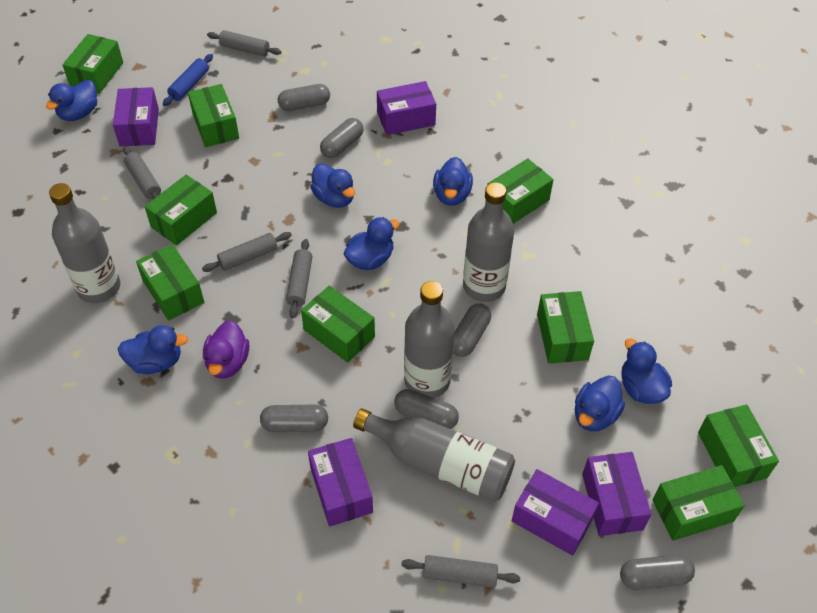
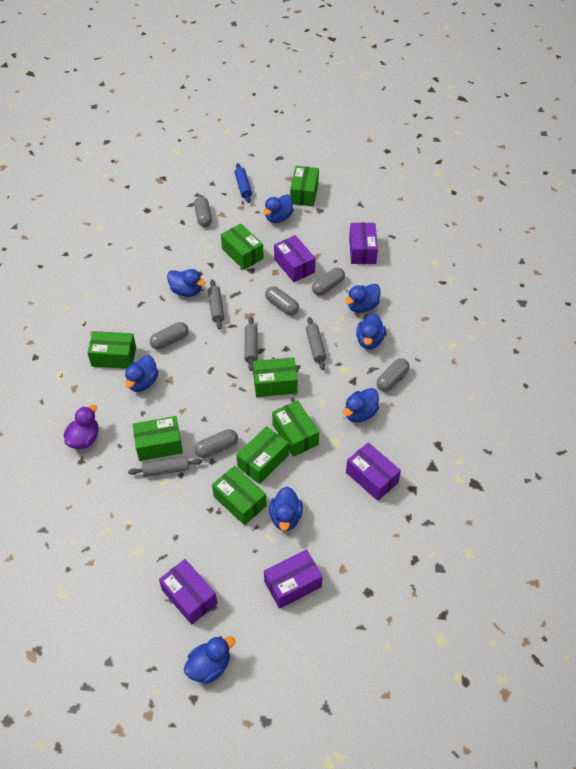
blue duck: 7 -> 8
green box: 9 -> 8
grey bottle: 4 -> 0
grey rolling pin: 5 -> 4

